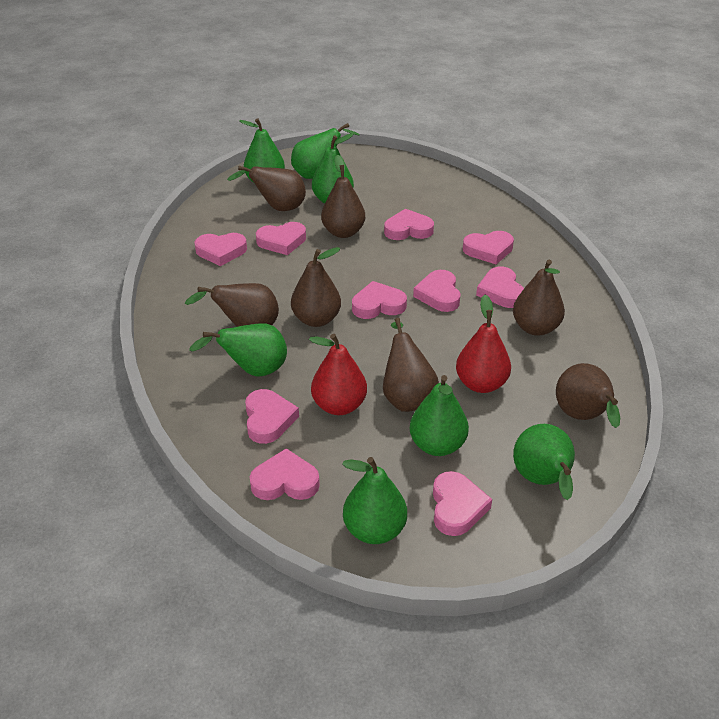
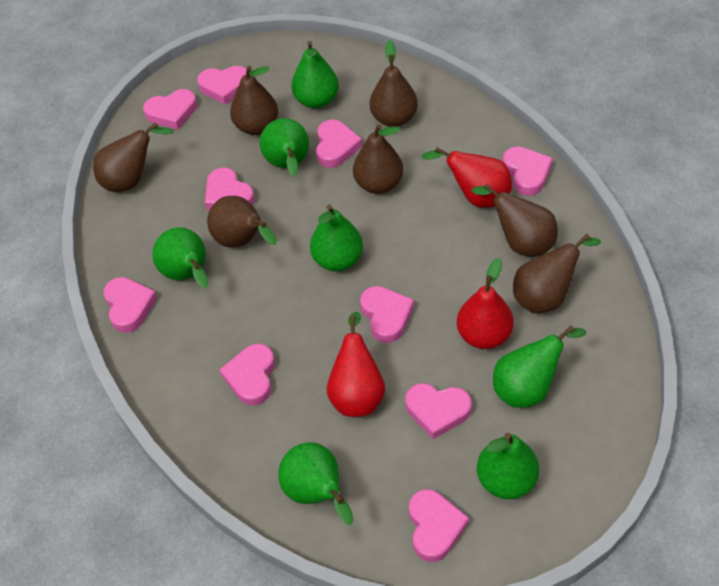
red pear: 2 -> 3

